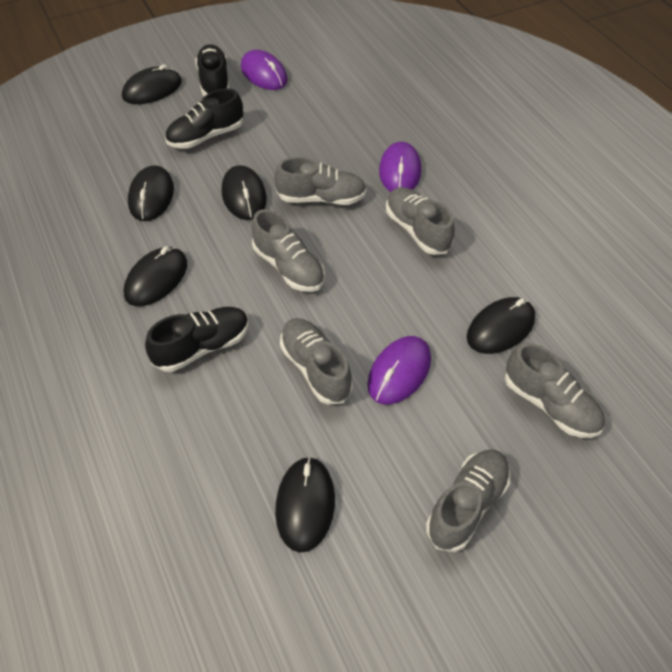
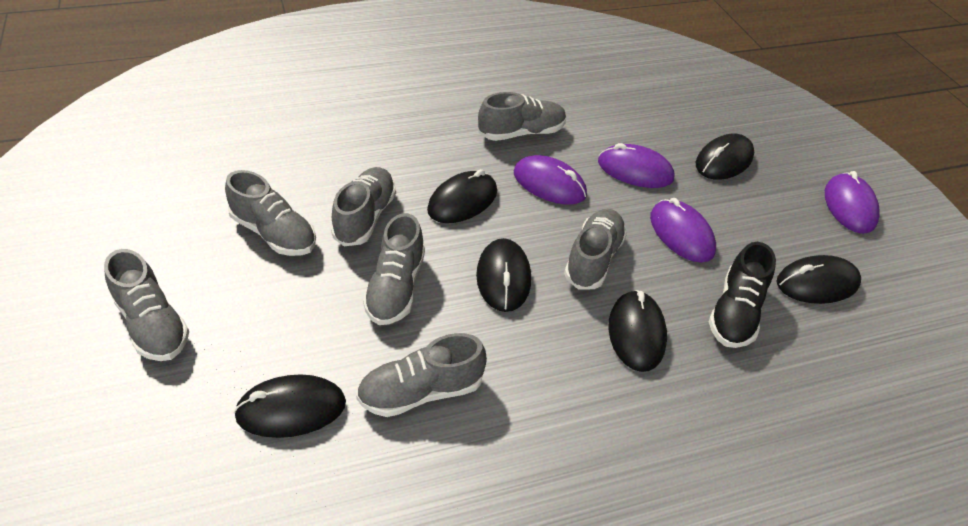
black shoe: 3 -> 1
grey shoe: 6 -> 7
purple mouse: 3 -> 4

